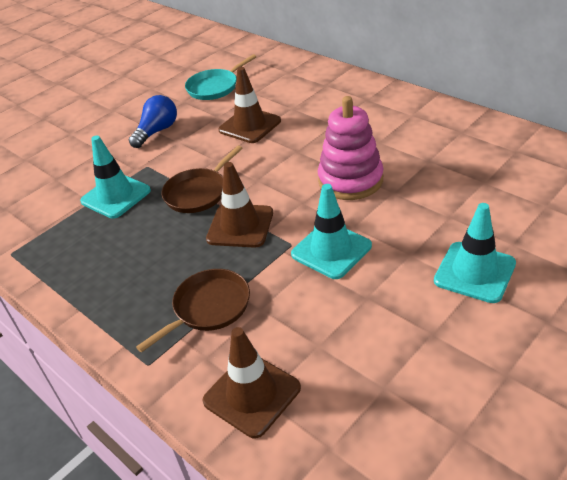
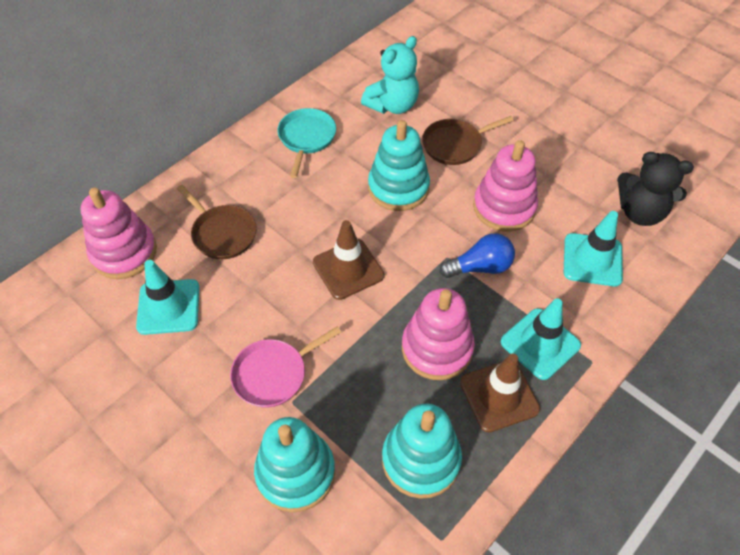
black teddy bear: 0 -> 1
brown traffic cone: 3 -> 2
pink pan: 0 -> 1
pink stacking toy: 1 -> 3
turquoise stacking toy: 0 -> 3
turquoise teddy bear: 0 -> 1

